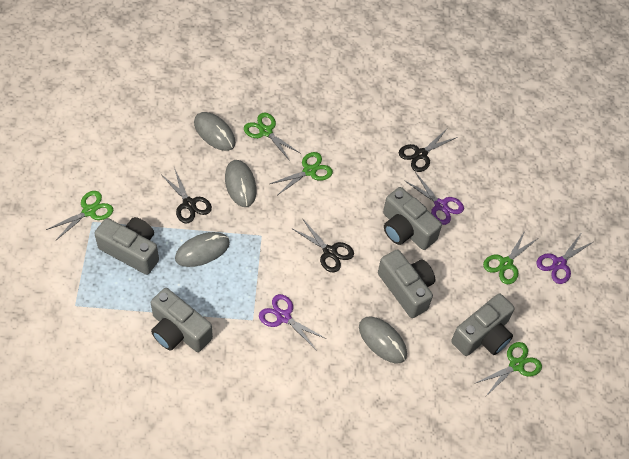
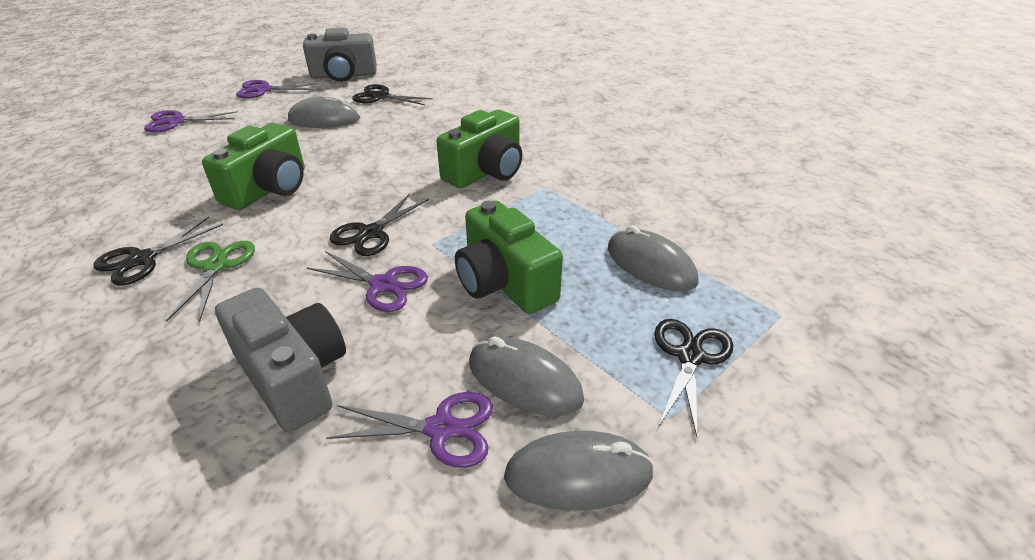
black scissors: 3 -> 4
green camera: 0 -> 3
green scissors: 5 -> 1
grey camera: 5 -> 2
purple scissors: 3 -> 4

